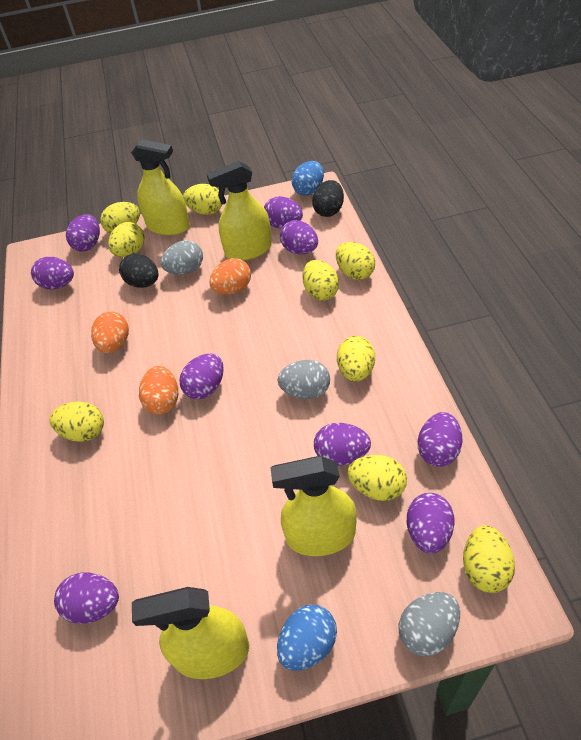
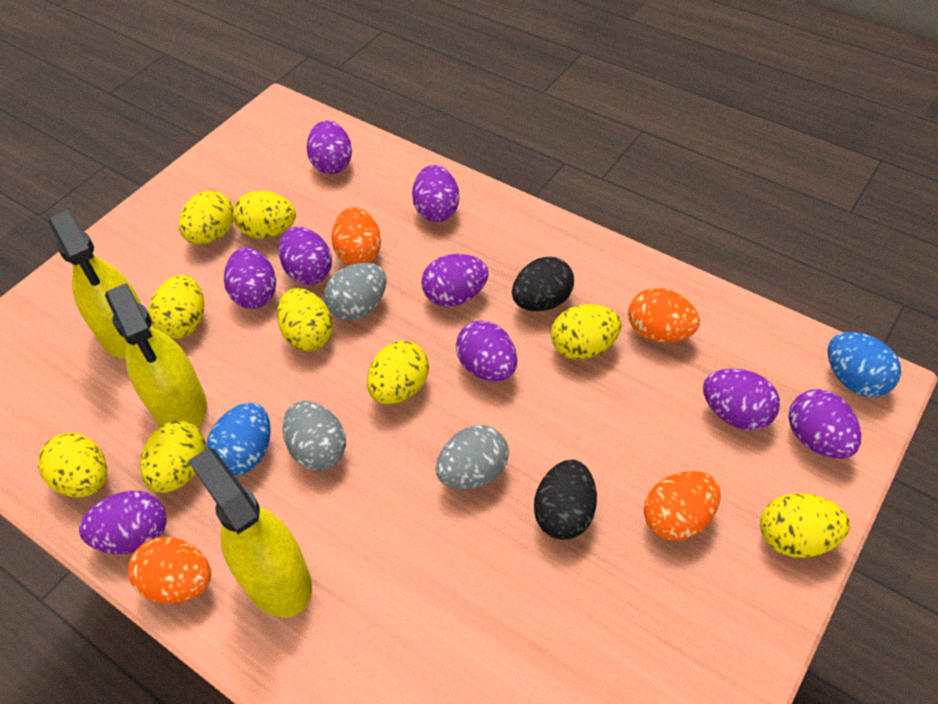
orange egg: 3 -> 4
yellow spray bottle: 4 -> 3

